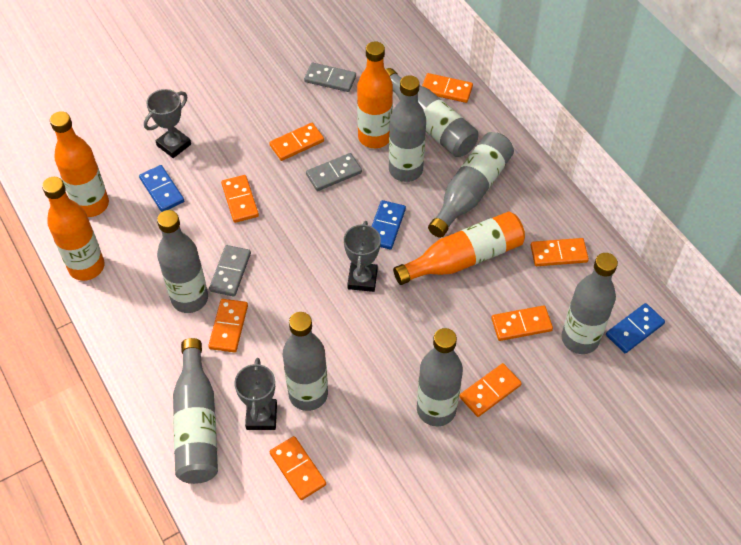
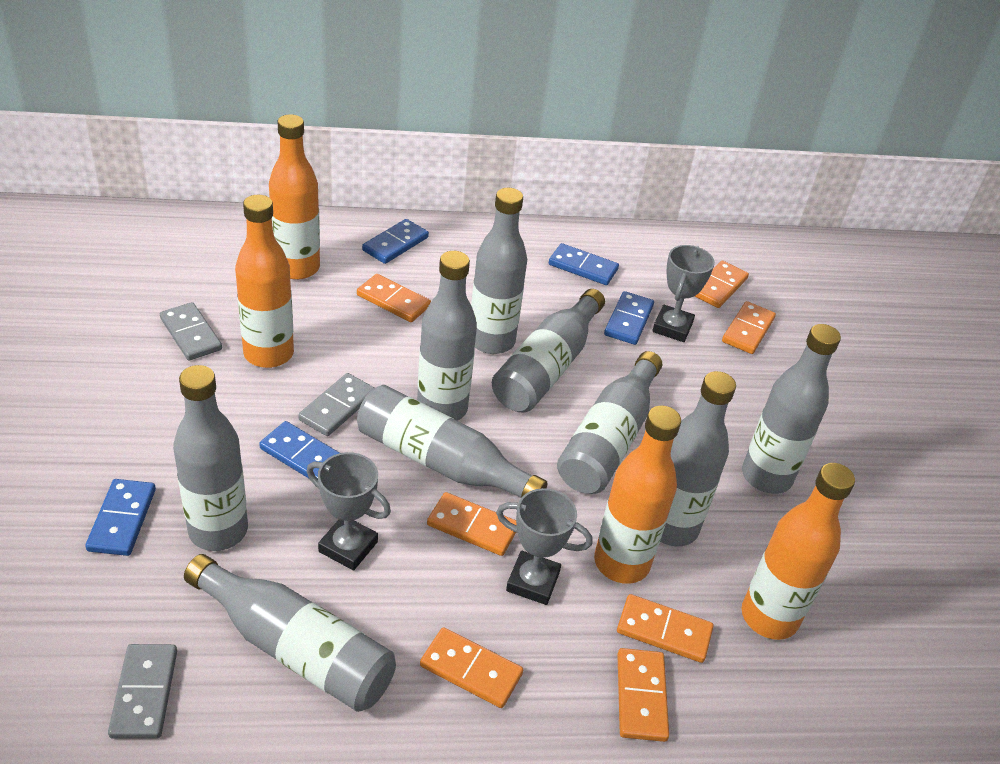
blue domino: 3 -> 5
grey bottle: 8 -> 9
orange domino: 8 -> 7

